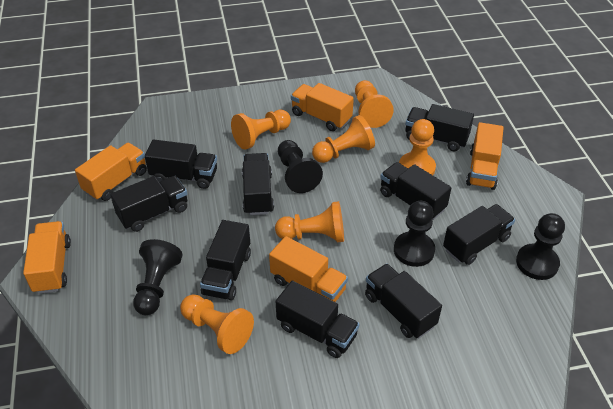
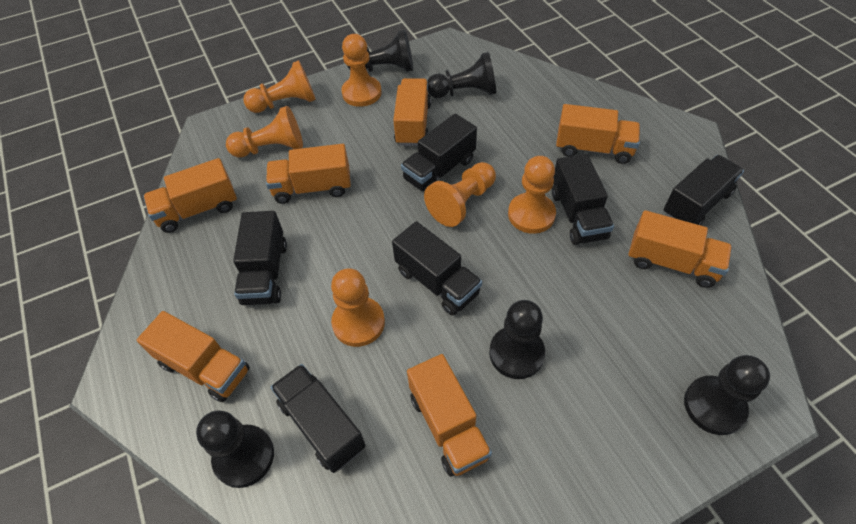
black pawn: 4 -> 5
black truck: 9 -> 6
orange truck: 5 -> 7

